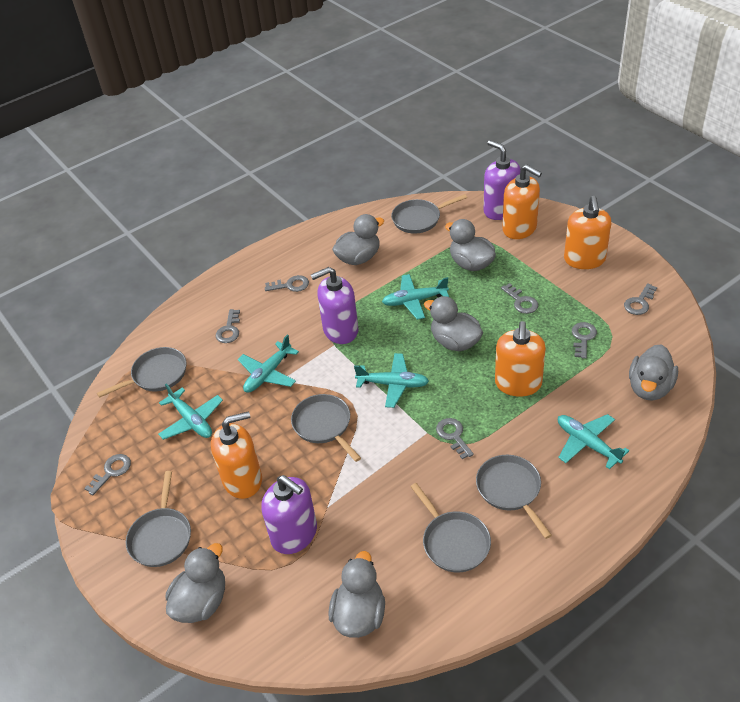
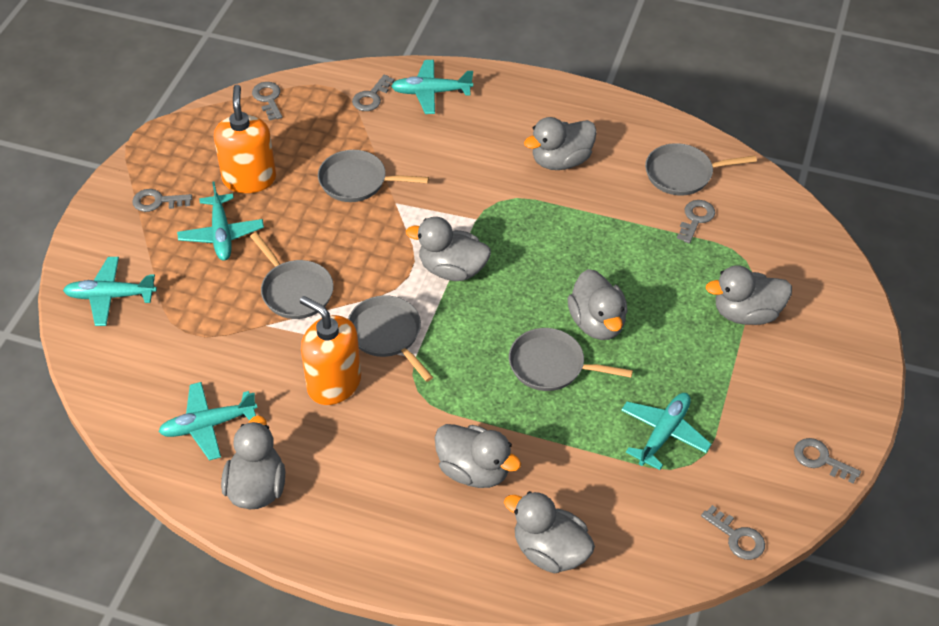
grey duck: 6 -> 7
grey key: 7 -> 6
grey pan: 6 -> 5
orange soap dispenser: 4 -> 2
purple soap dispenser: 3 -> 0

